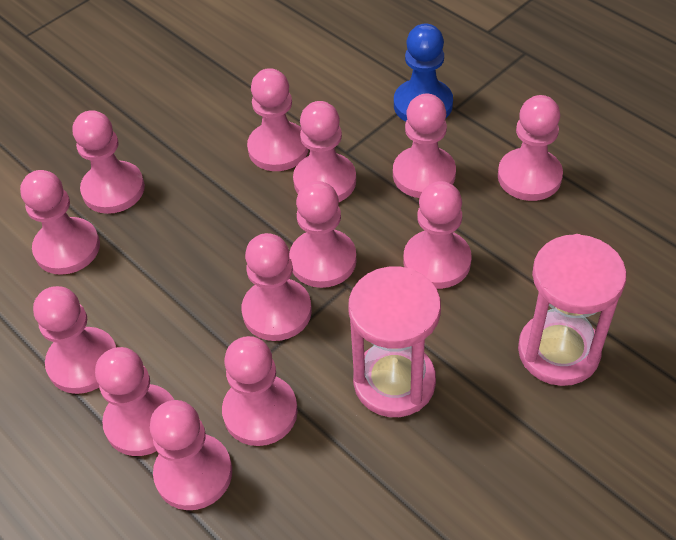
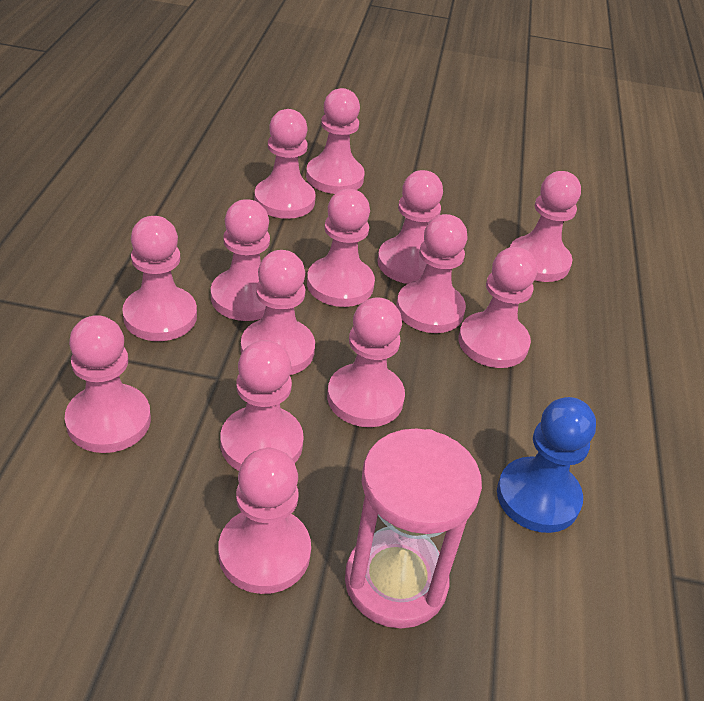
pink hourglass: 2 -> 1
pink pawn: 13 -> 14

